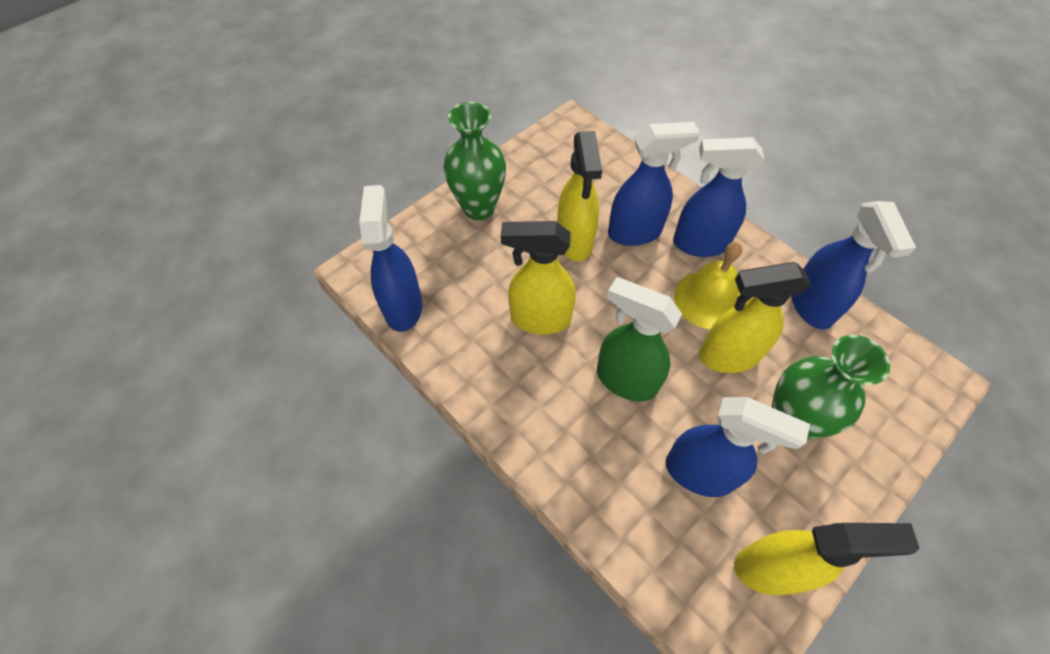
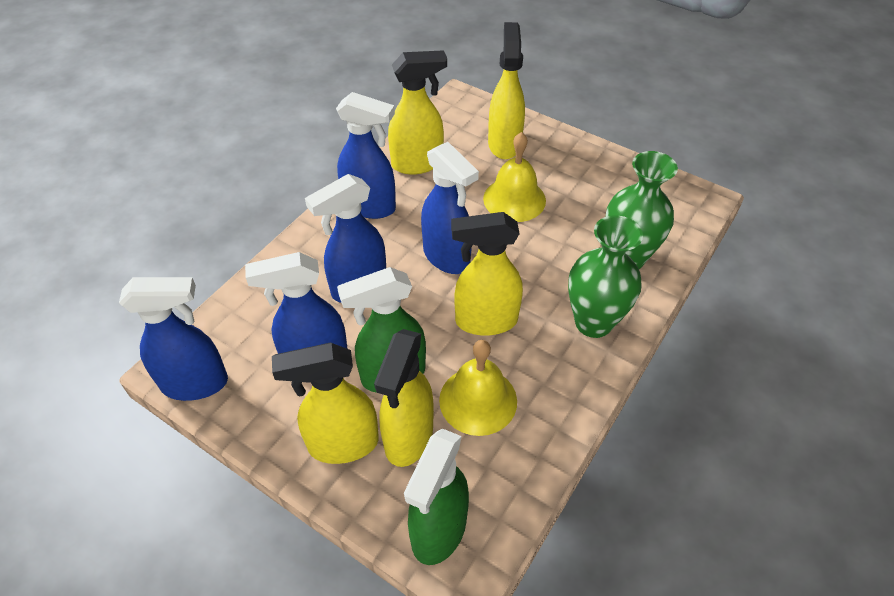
green spray bottle: 1 -> 2
yellow bell: 1 -> 2
yellow spray bottle: 4 -> 5

